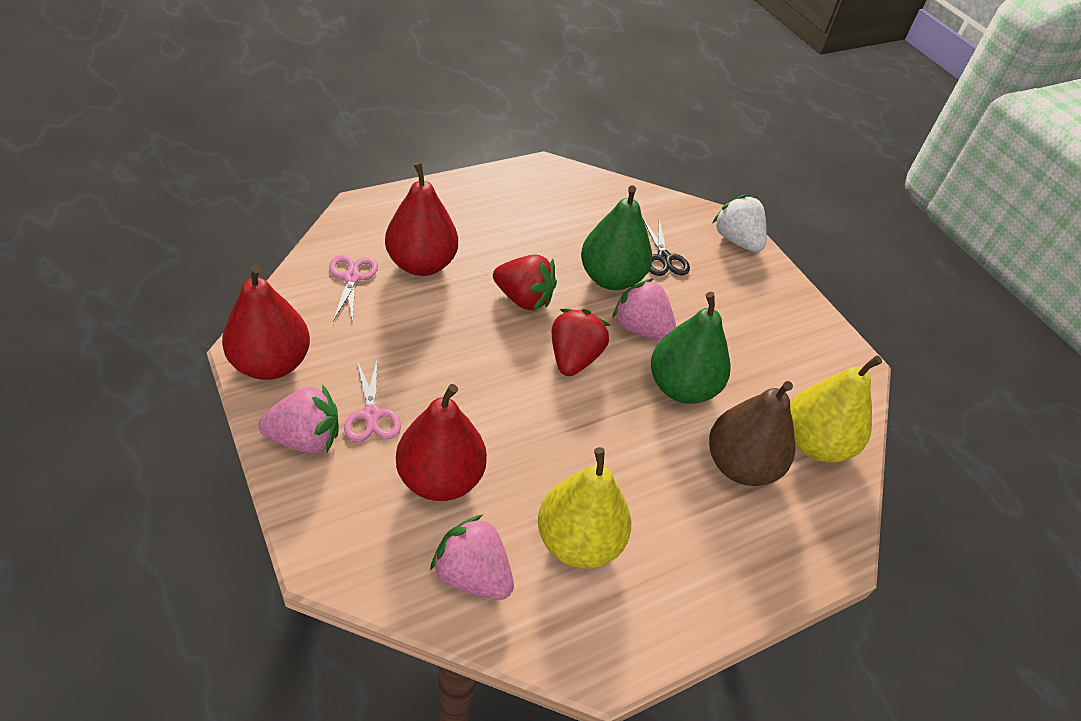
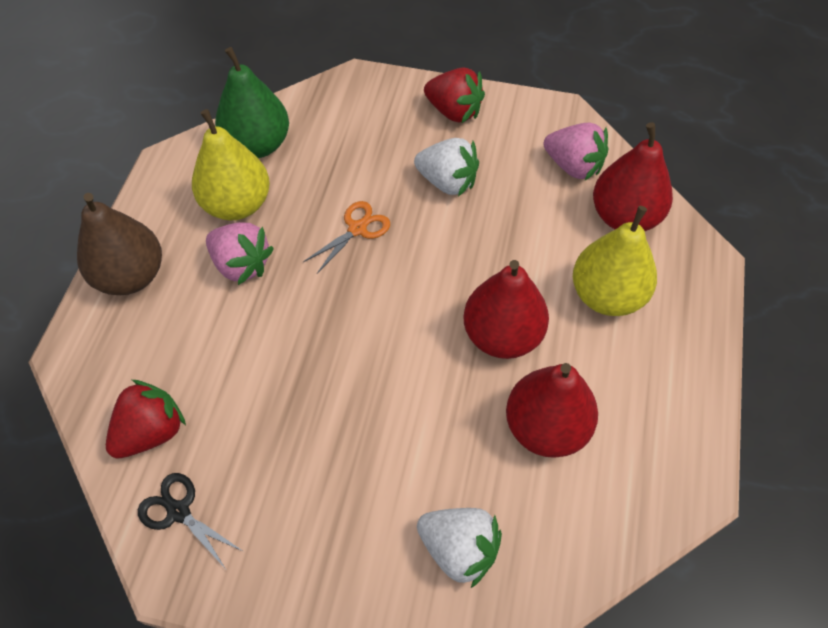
green pear: 2 -> 1
orange scissors: 0 -> 1
pink scissors: 2 -> 0
pink strawberry: 3 -> 2
white strawberry: 1 -> 2

